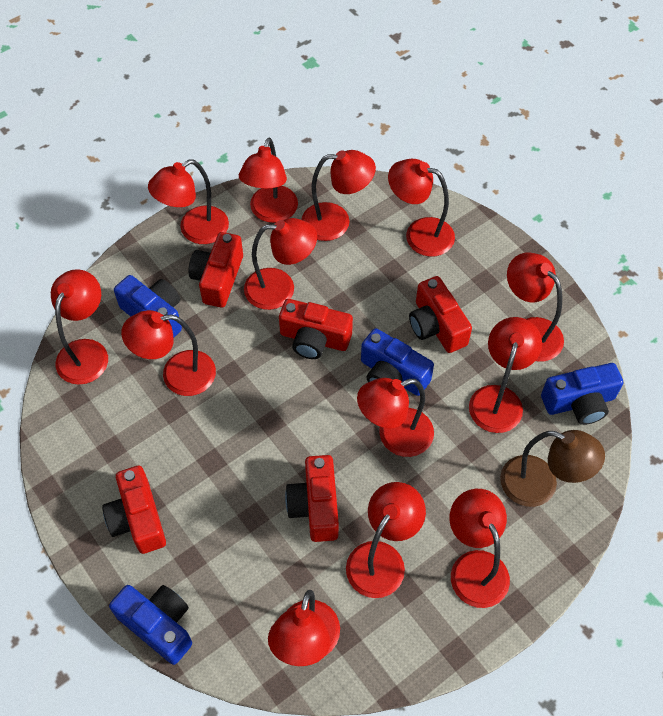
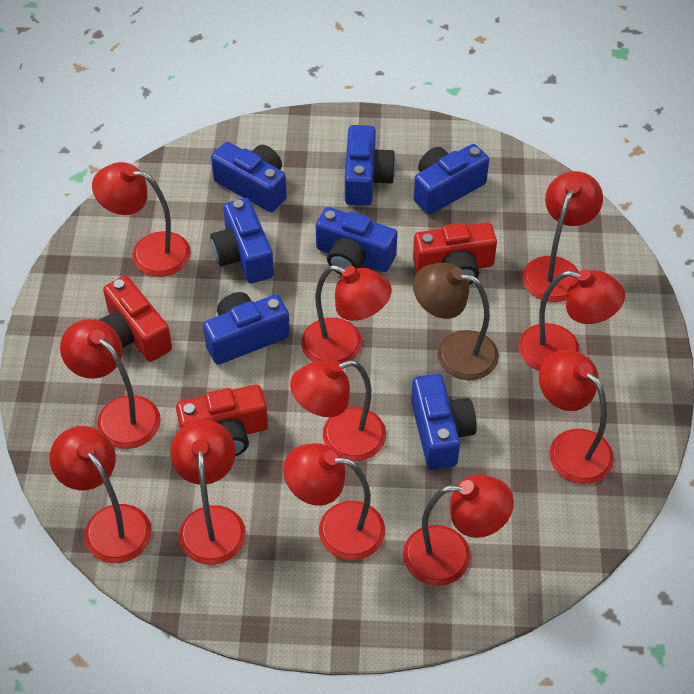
blue camera: 4 -> 7
red camera: 5 -> 3
red lamp: 13 -> 11

